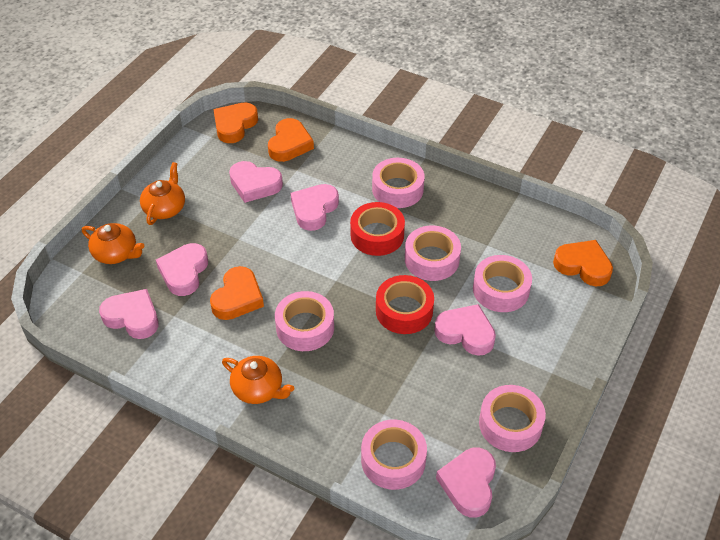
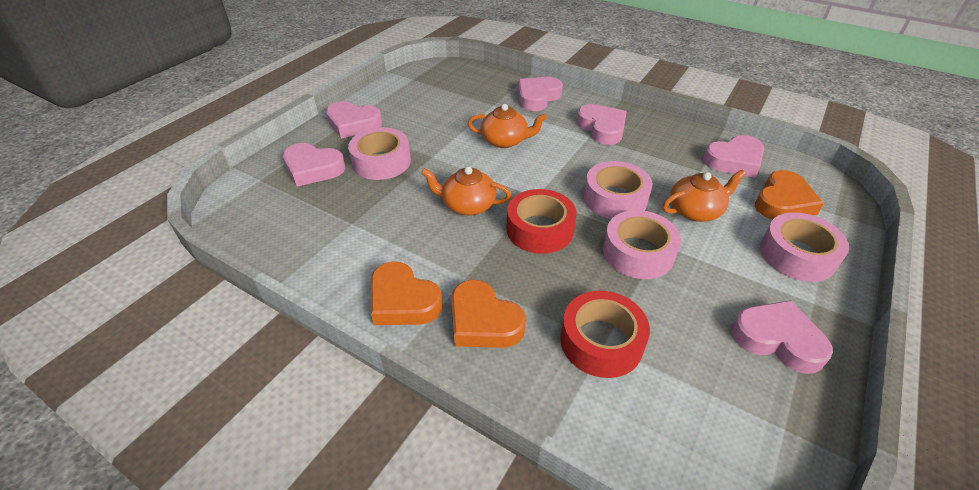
orange heart: 4 -> 3
pink tape: 6 -> 4

